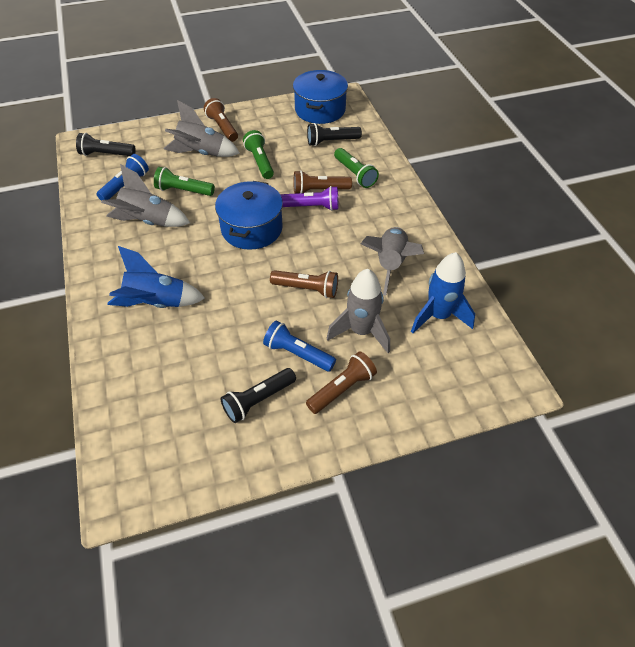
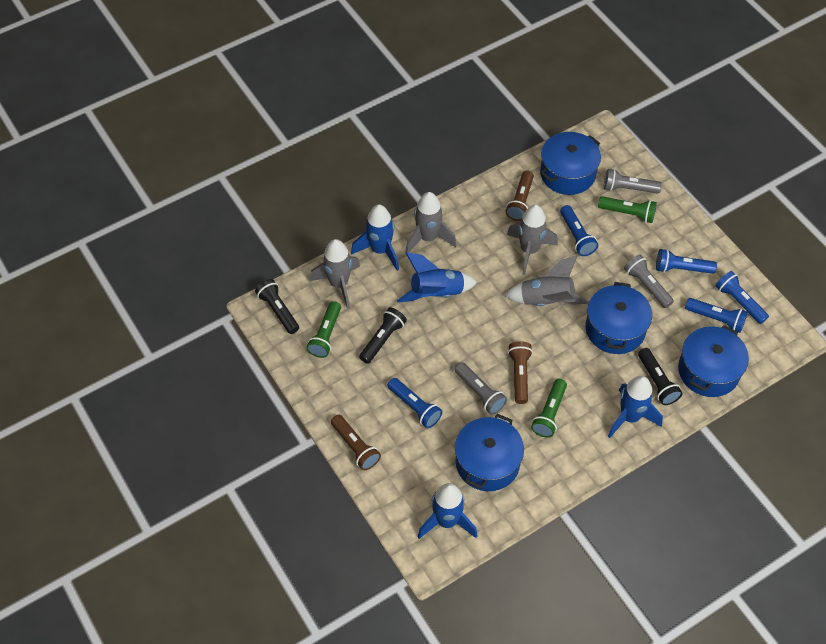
blue flashlight: 2 -> 5
blue pot: 2 -> 4
blue rocket: 2 -> 4
brown flashlight: 4 -> 3
grey flashlight: 0 -> 3
purple flashlight: 1 -> 0

